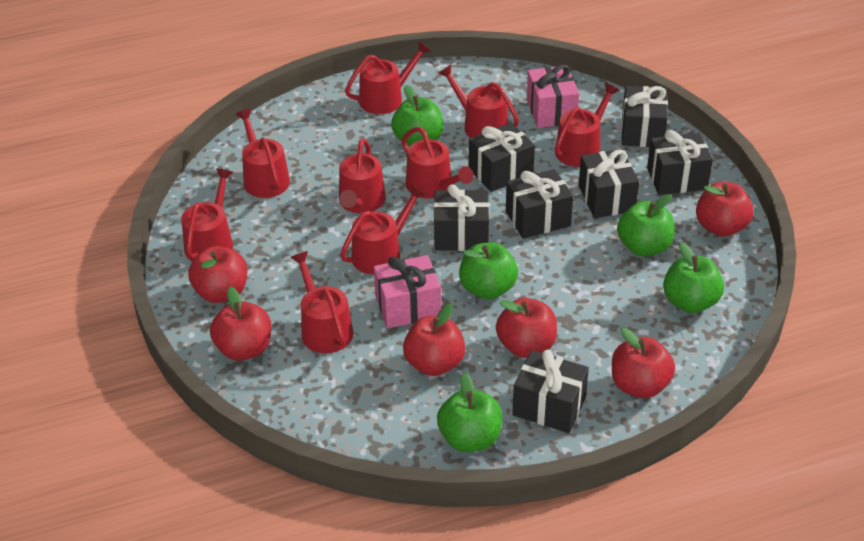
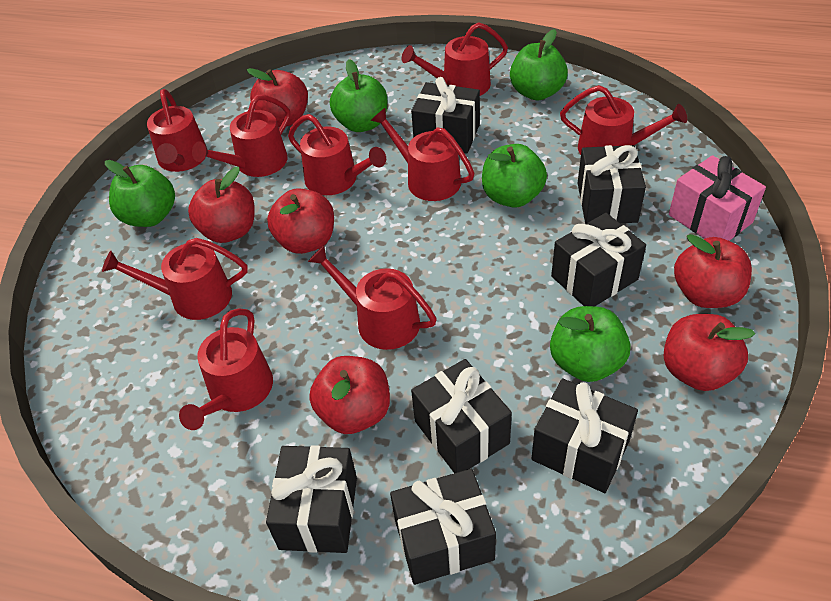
pink gift: 2 -> 1

